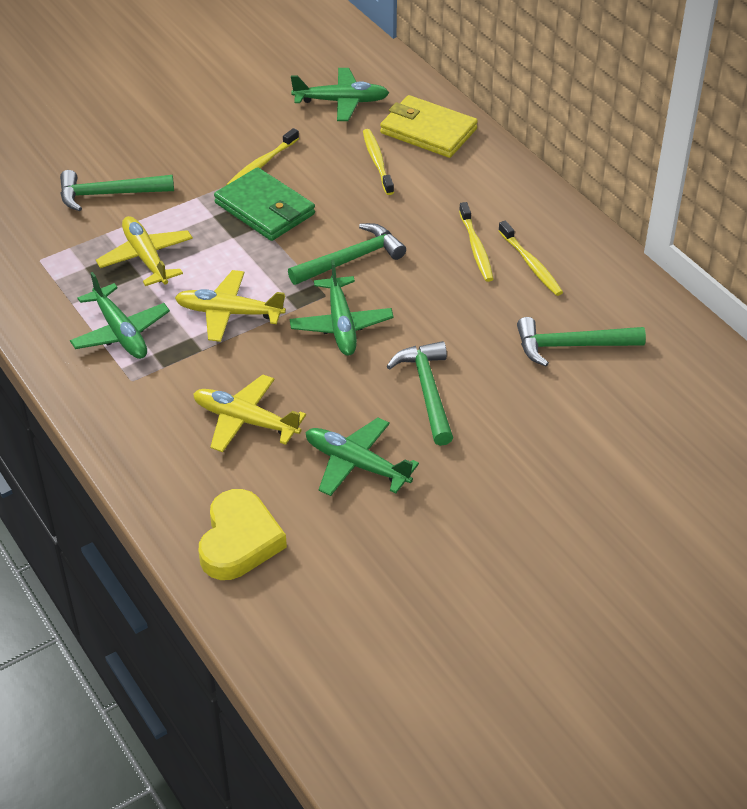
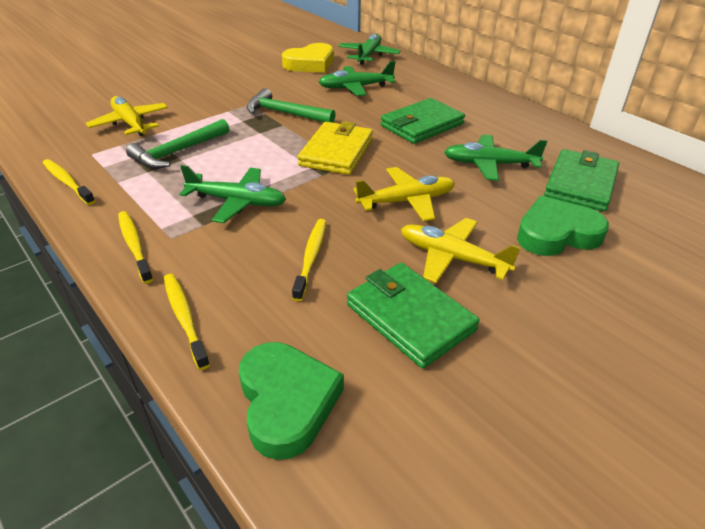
green hammer: 4 -> 2
green heart: 0 -> 2
green wallet: 1 -> 3

